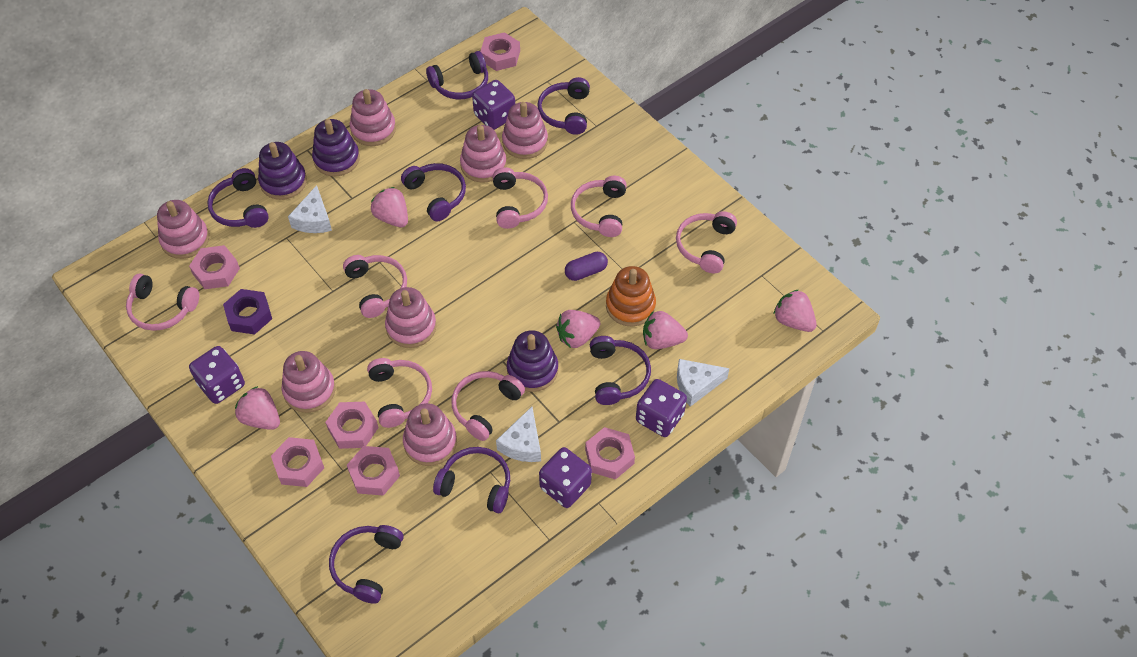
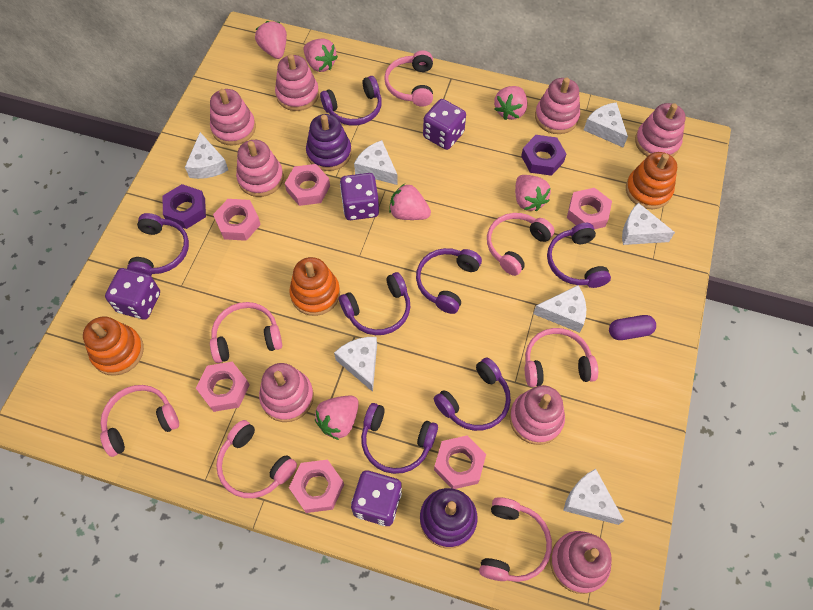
orange stacking toy: 1 -> 3
pink stacking toy: 7 -> 8
pink strawberry: 5 -> 6
purple nut: 1 -> 2
purple stacking toy: 3 -> 2
white cheese: 3 -> 7

